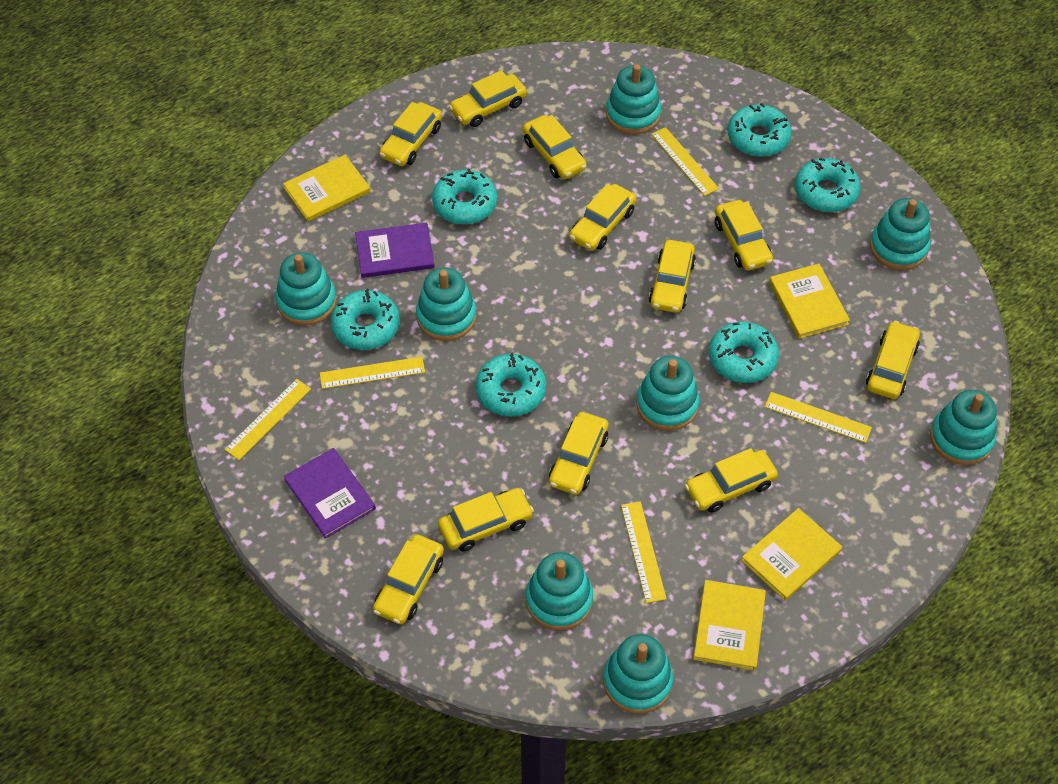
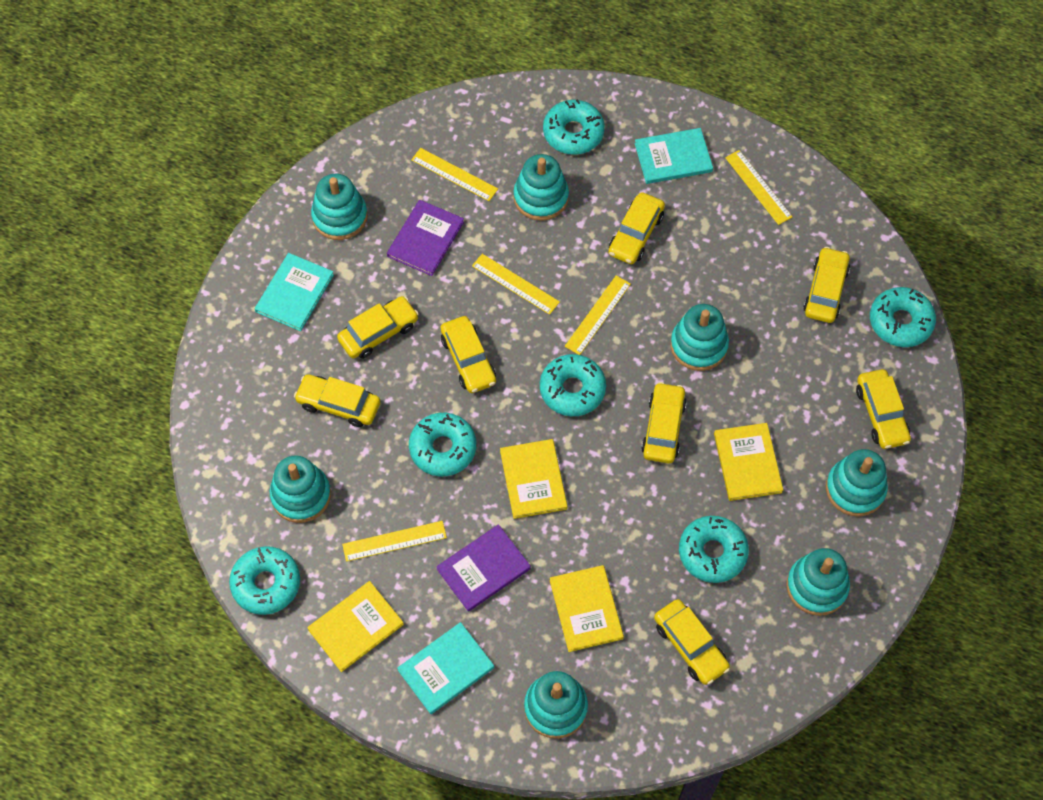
turquoise book: 0 -> 3
turquoise stacking toy: 8 -> 7
yellow car: 11 -> 8

